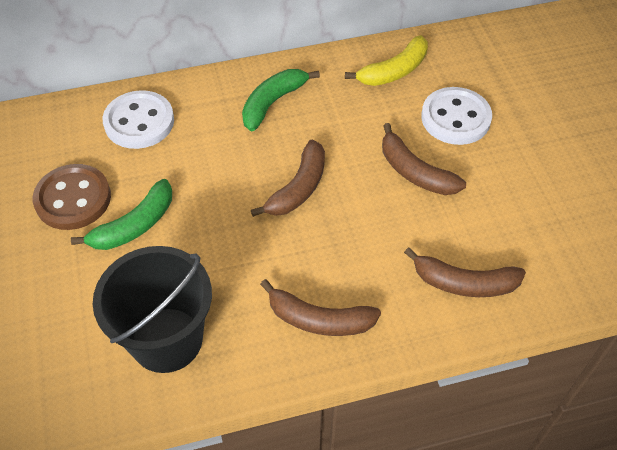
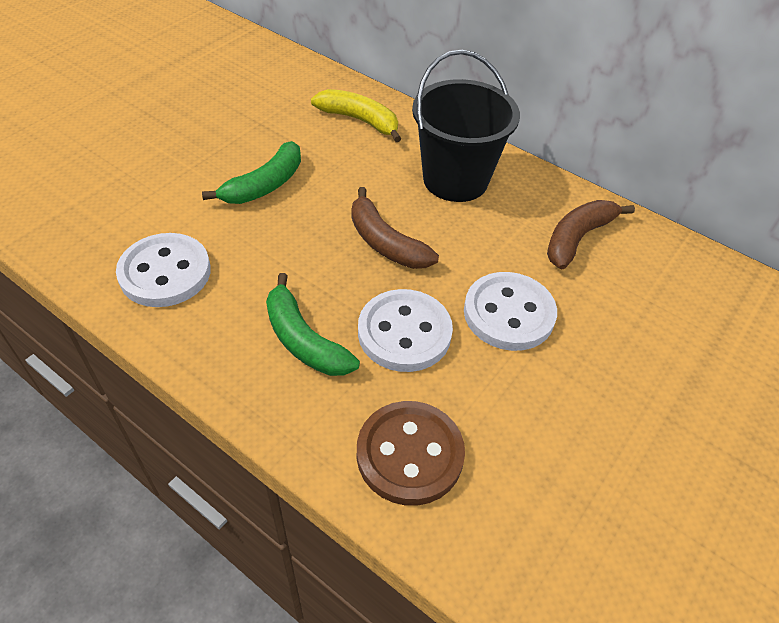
brown banana: 4 -> 2
white button: 2 -> 3

